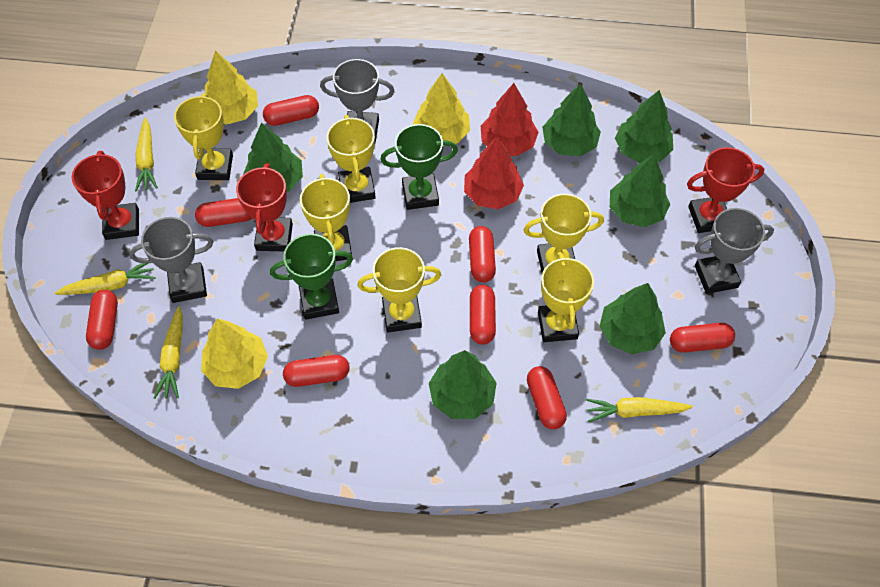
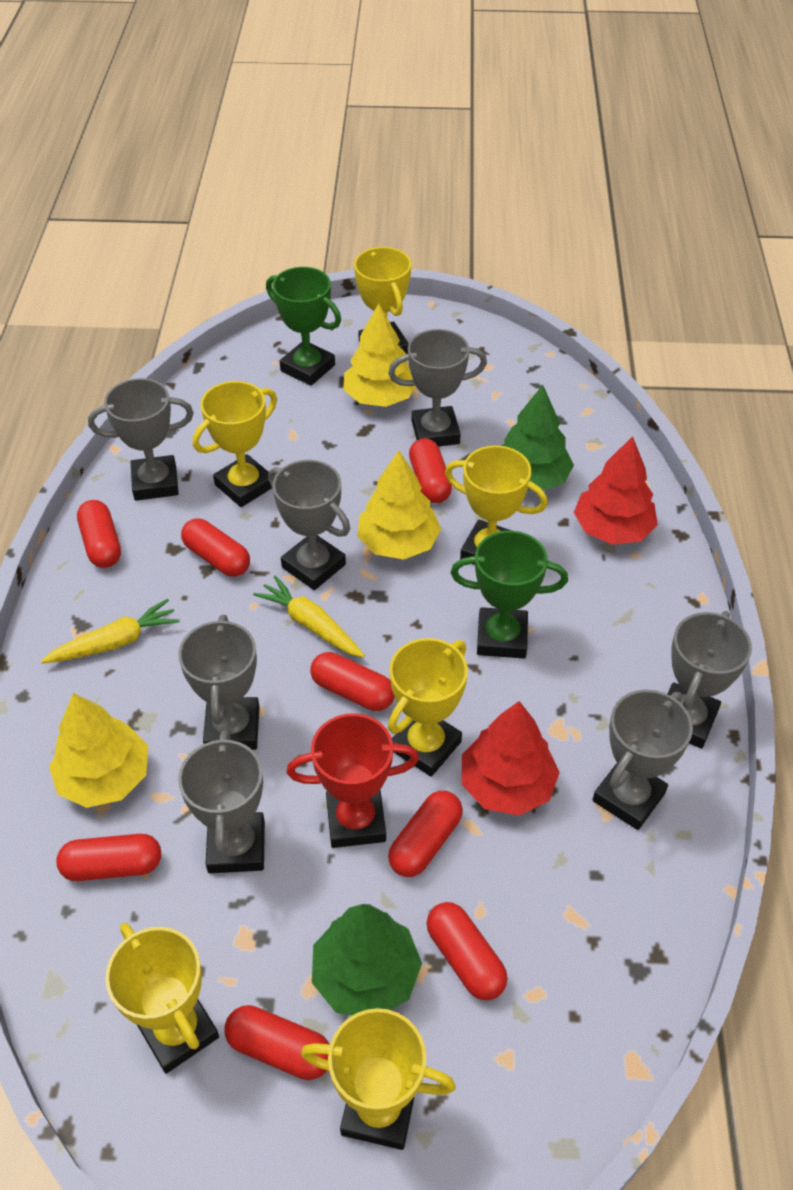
green tree: 6 -> 2
grey trophy: 3 -> 7
red trophy: 3 -> 1
yellow carrot: 4 -> 2

